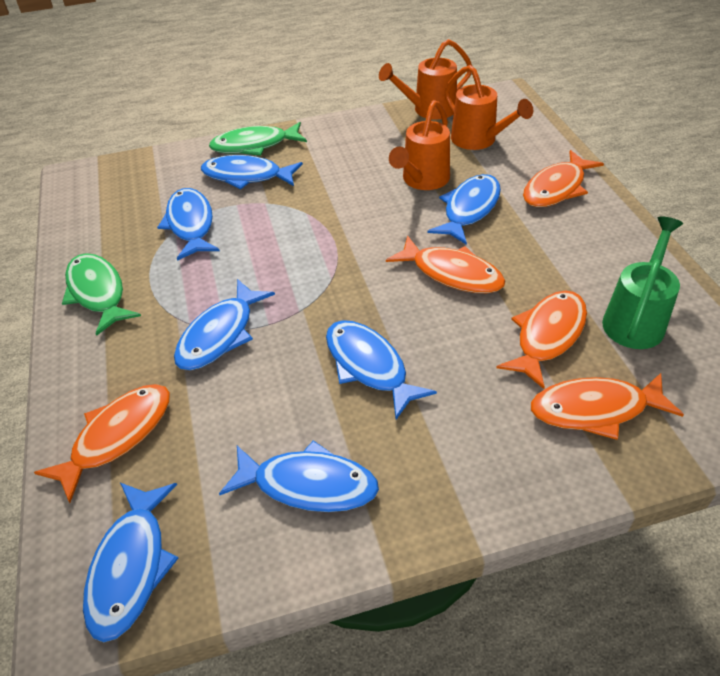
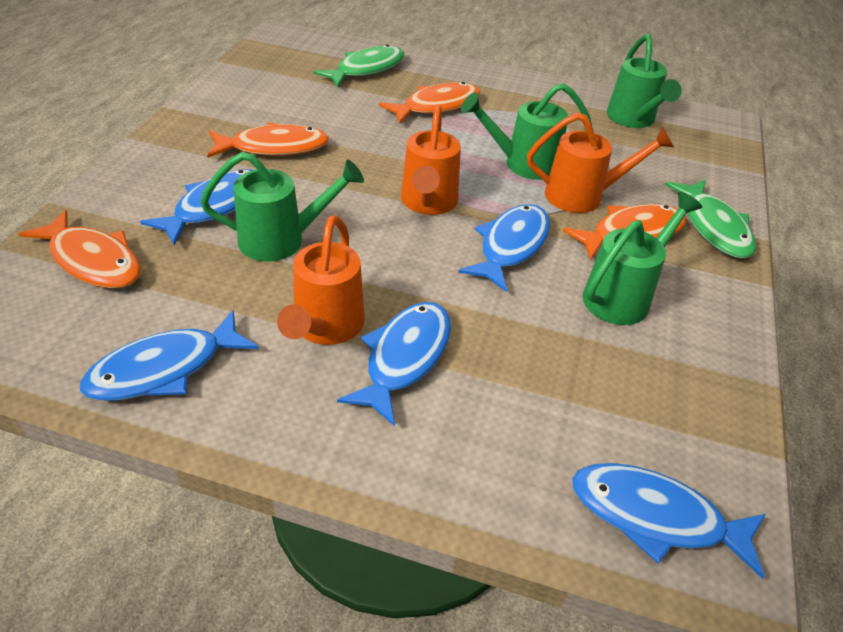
blue fish: 7 -> 5
green watering can: 1 -> 4
orange fish: 5 -> 4

